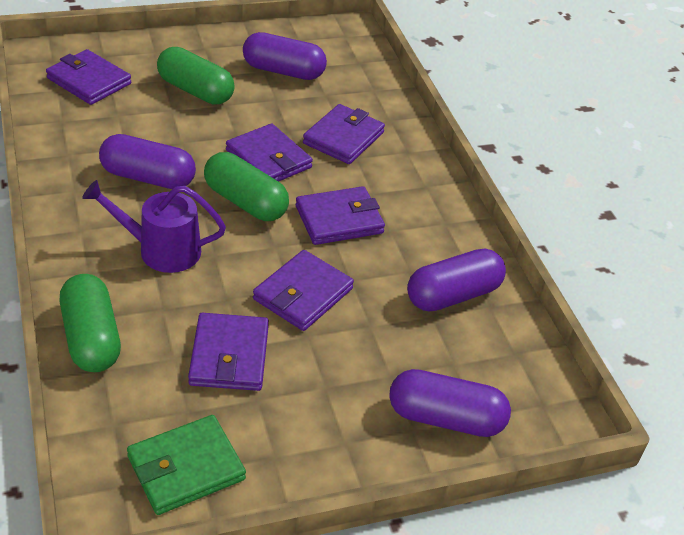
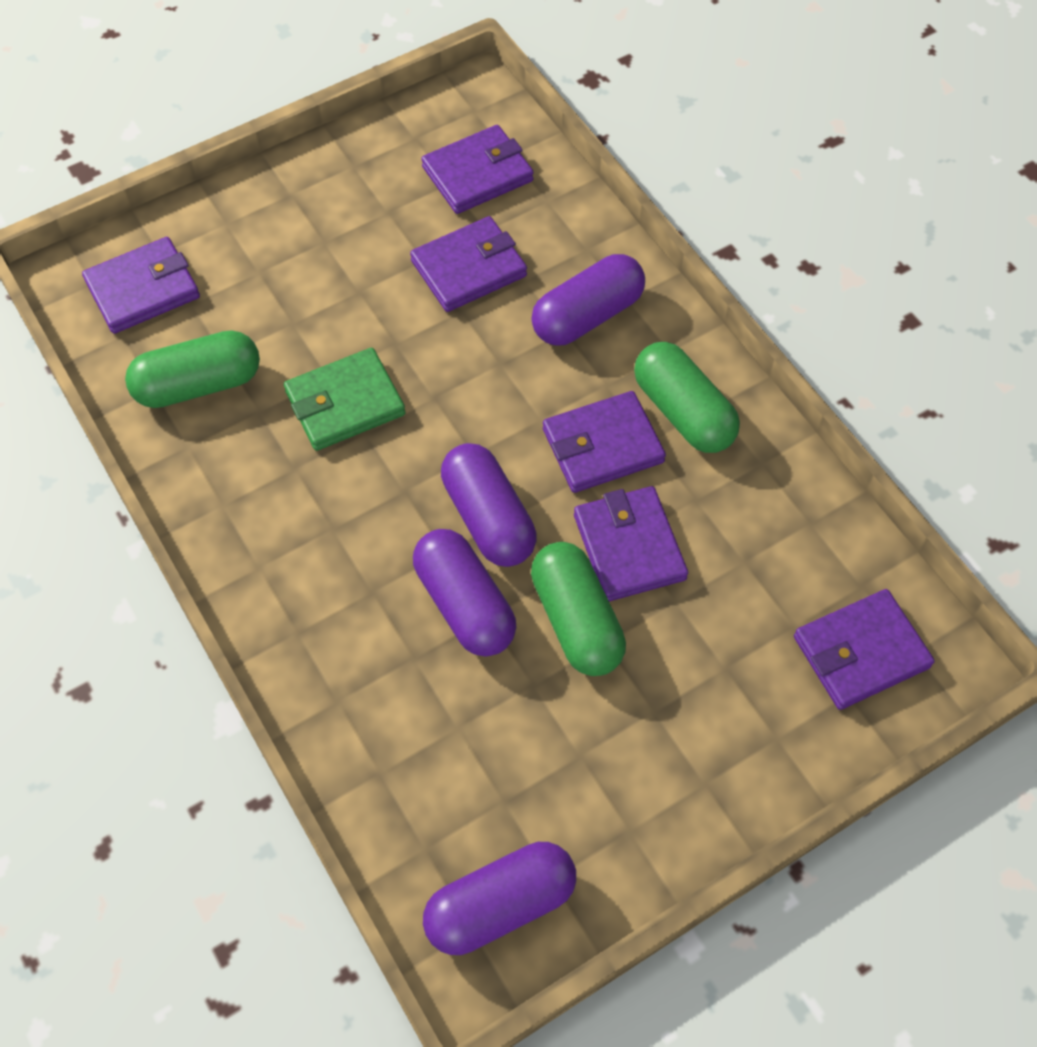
purple watering can: 1 -> 0

